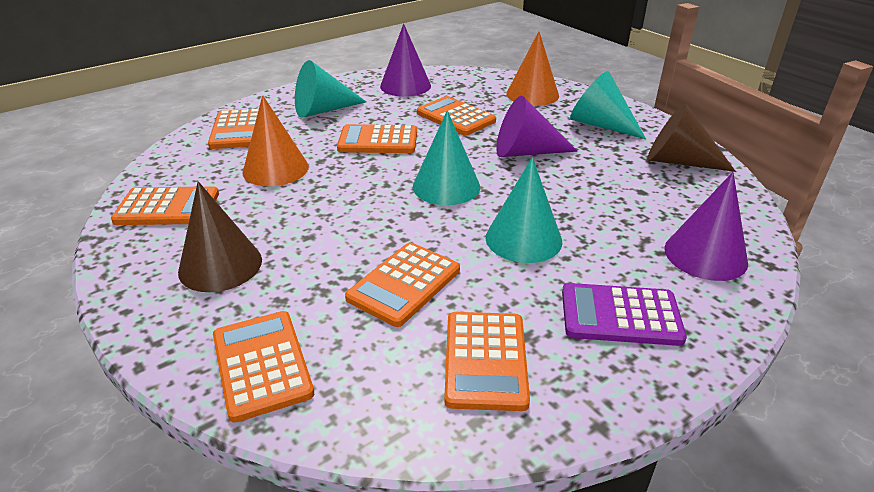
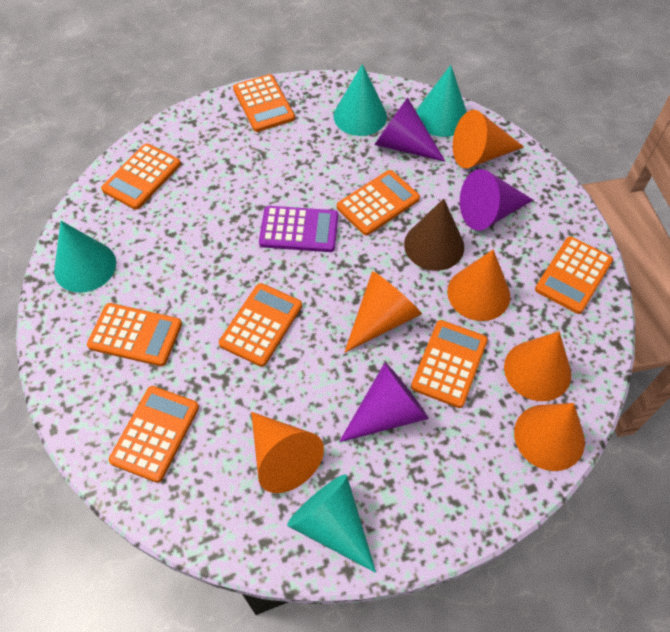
brown cone: 2 -> 1
orange calculator: 7 -> 8
orange cone: 2 -> 6

